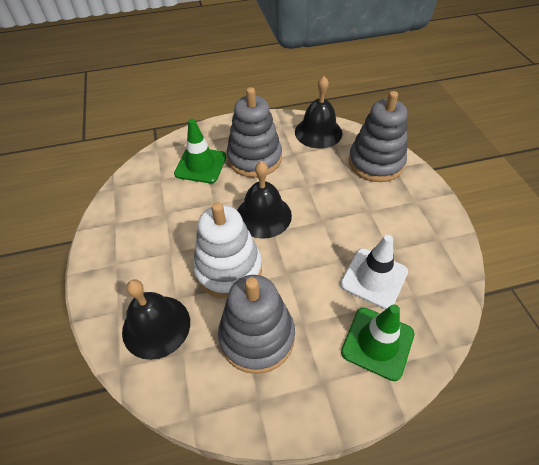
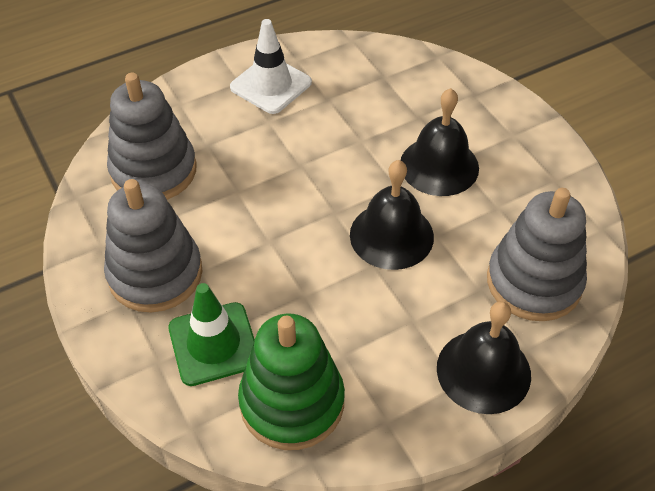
green stacking toy: 0 -> 1
green traffic cone: 2 -> 1
white stacking toy: 1 -> 0

